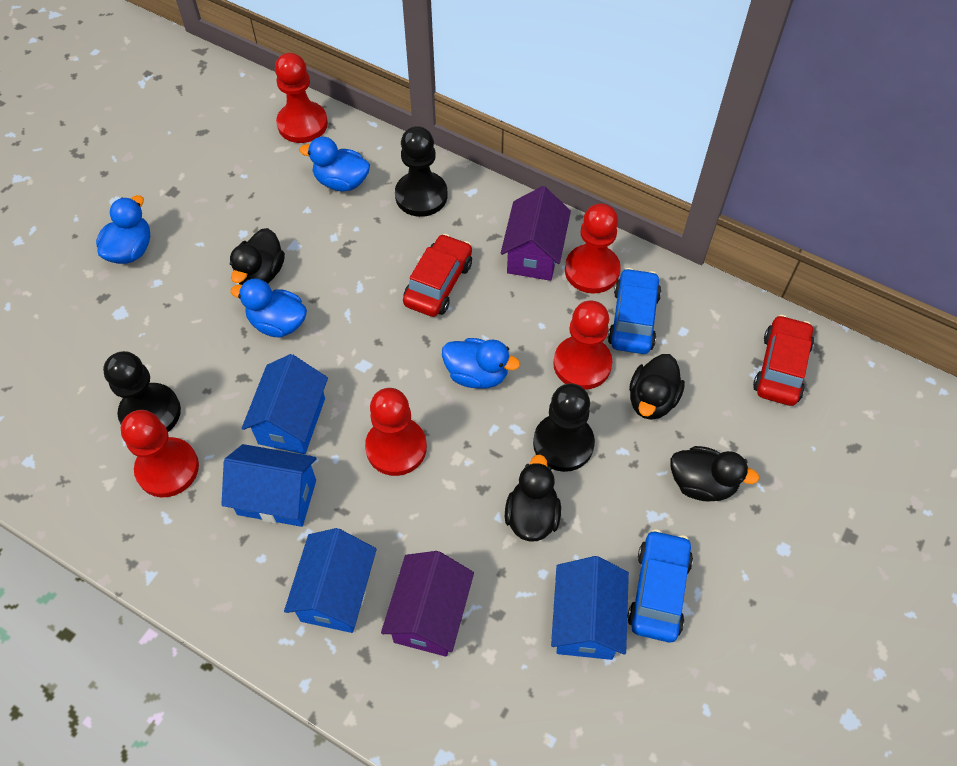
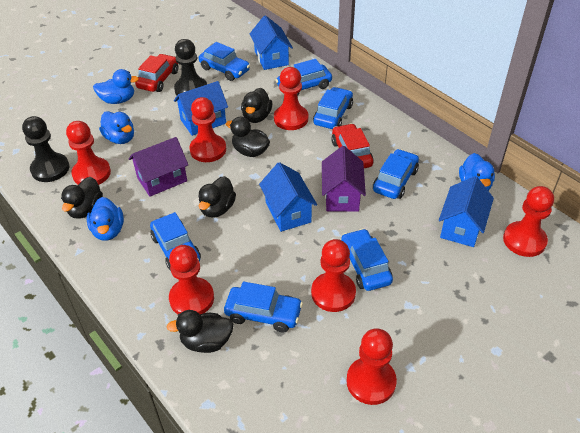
black duck: 4 -> 5
black pawn: 3 -> 2
blue car: 2 -> 7
red pawn: 5 -> 7

